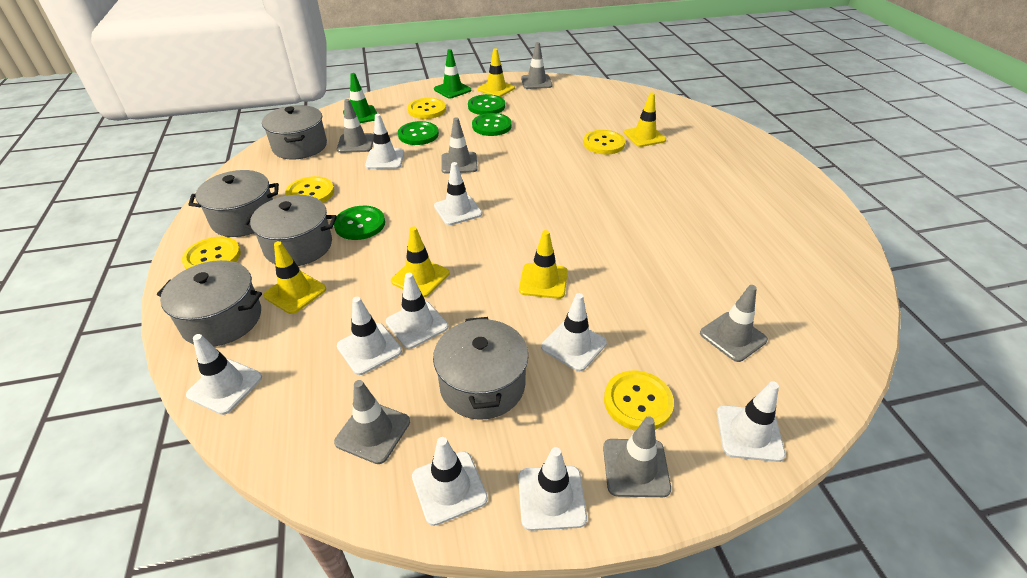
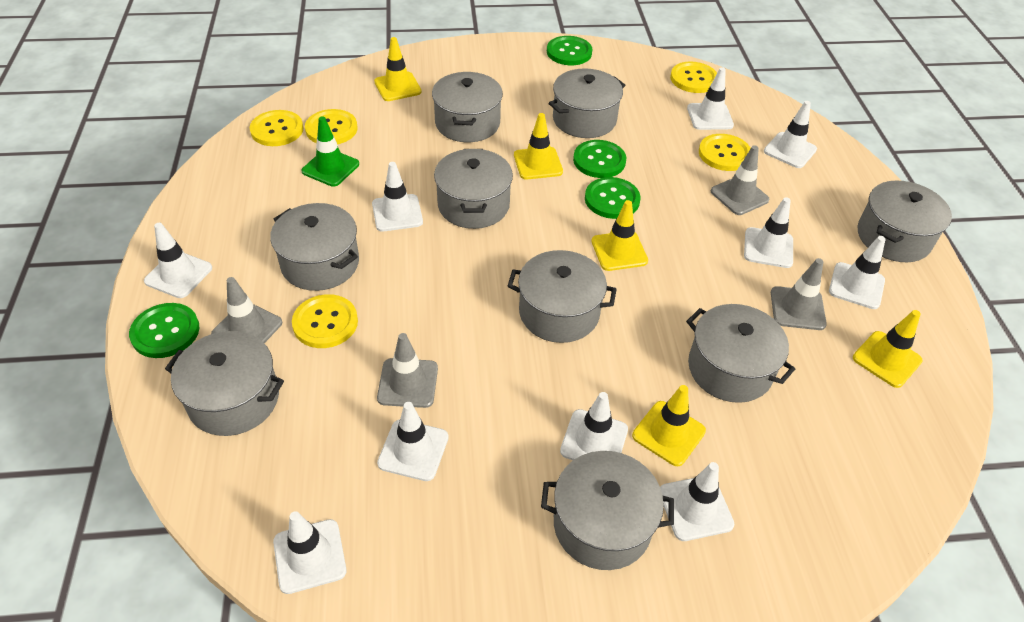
green traffic cone: 2 -> 1
grey pot: 5 -> 9
grey traffic cone: 6 -> 4
white traffic cone: 9 -> 10

